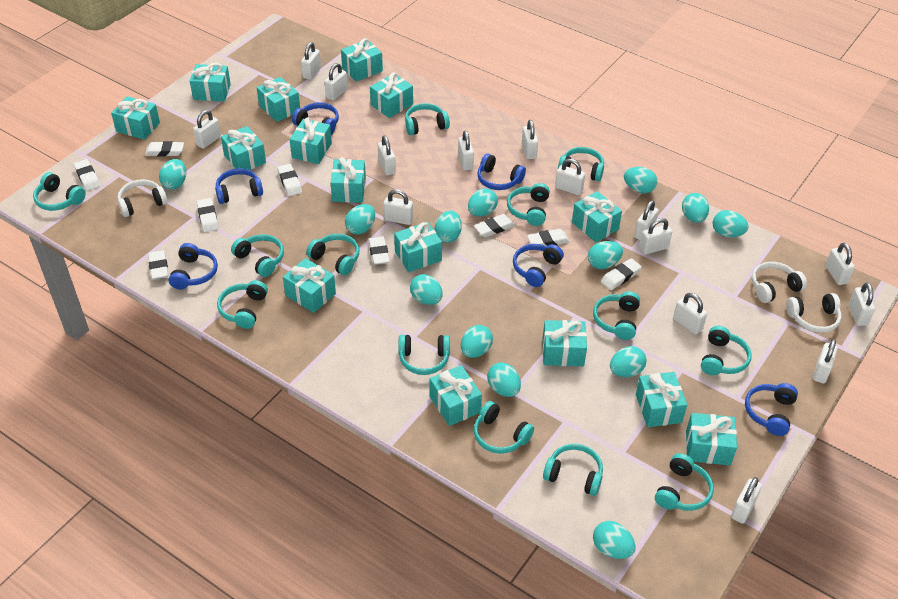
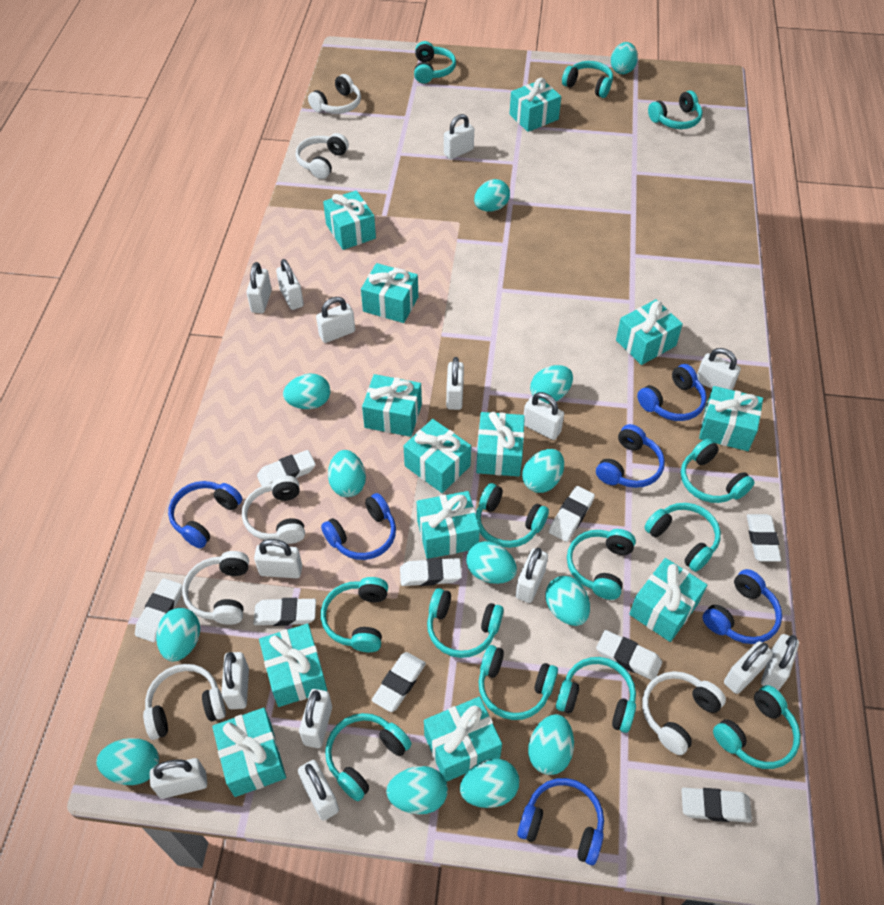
turquoise gift: 15 -> 13
white headphones: 3 -> 6

